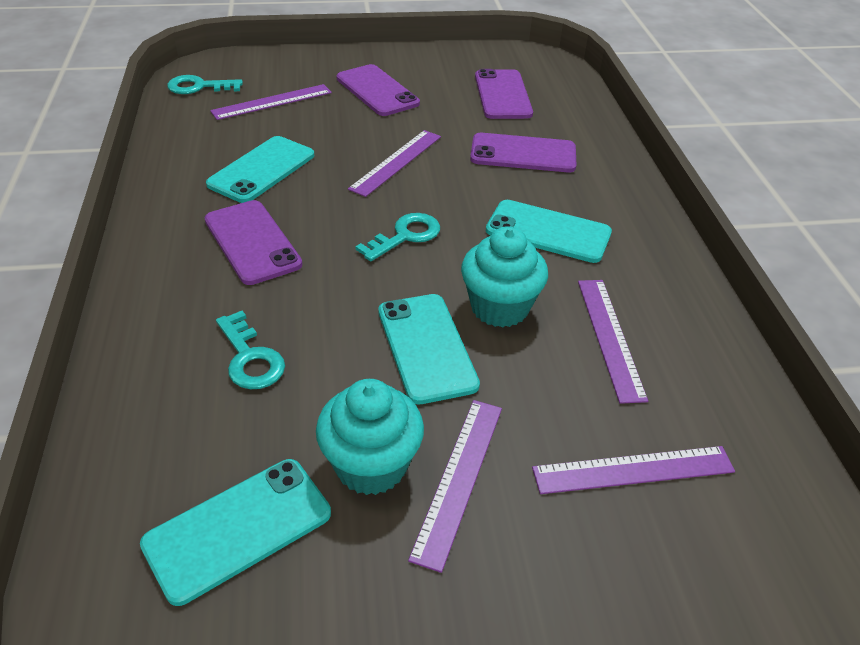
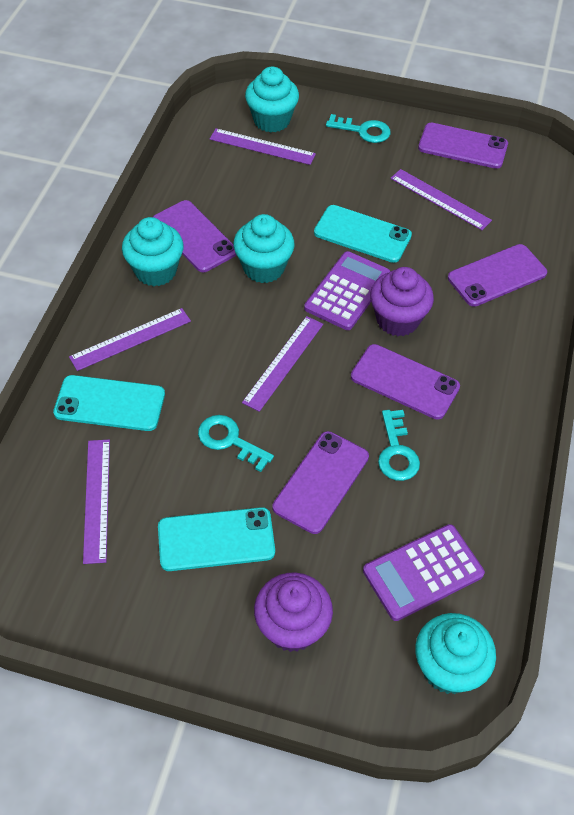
purple calculator: 0 -> 2
purple cupcake: 0 -> 2
purple phone: 4 -> 5
turquoise cupcake: 2 -> 4
turquoise phone: 4 -> 3

